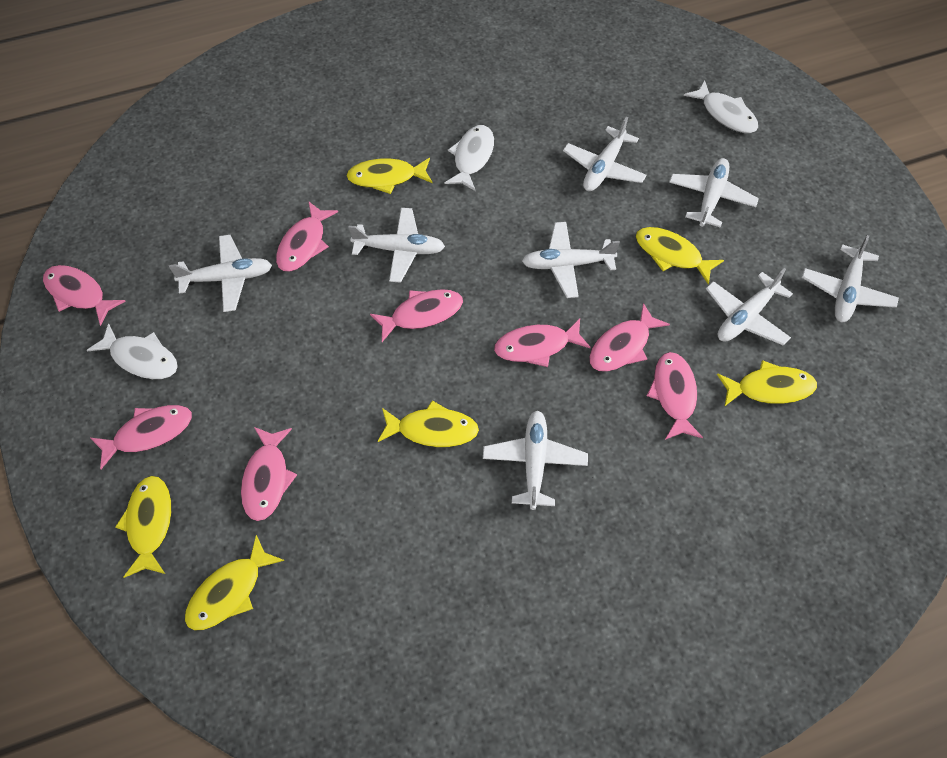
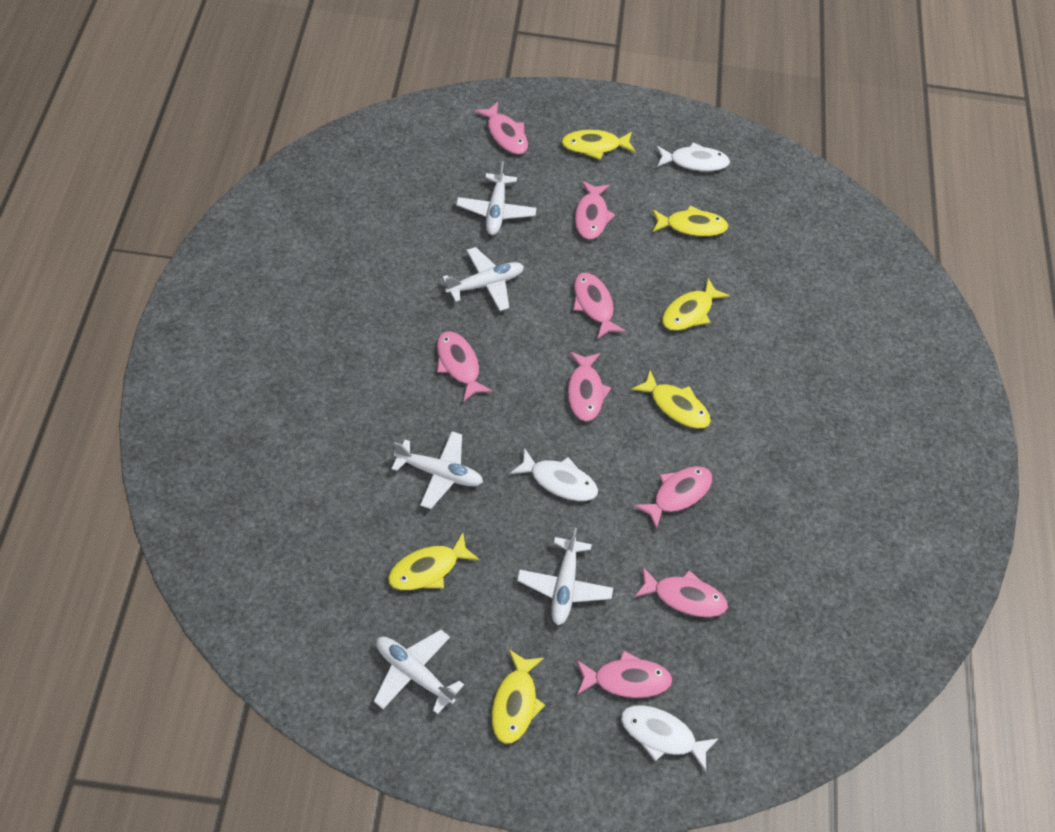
white plane: 8 -> 5

